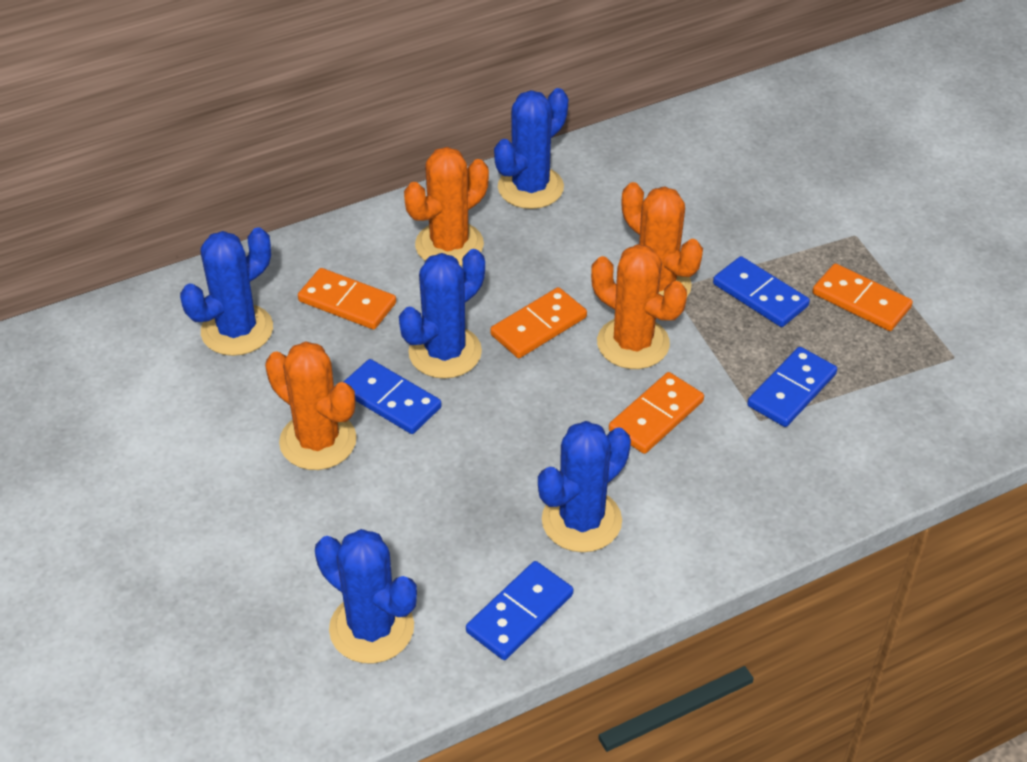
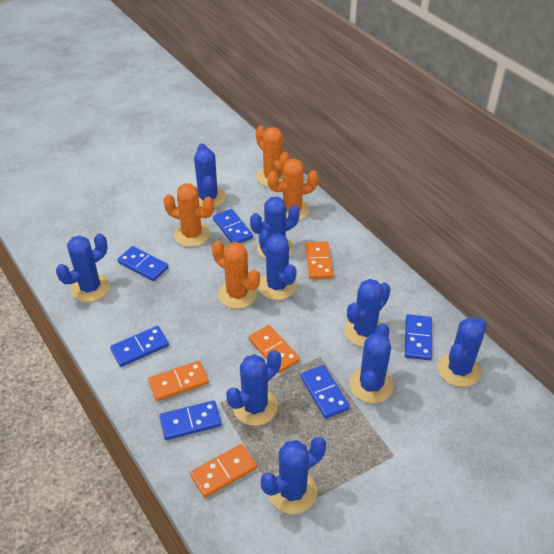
blue cactus: 5 -> 9
blue domino: 4 -> 6

